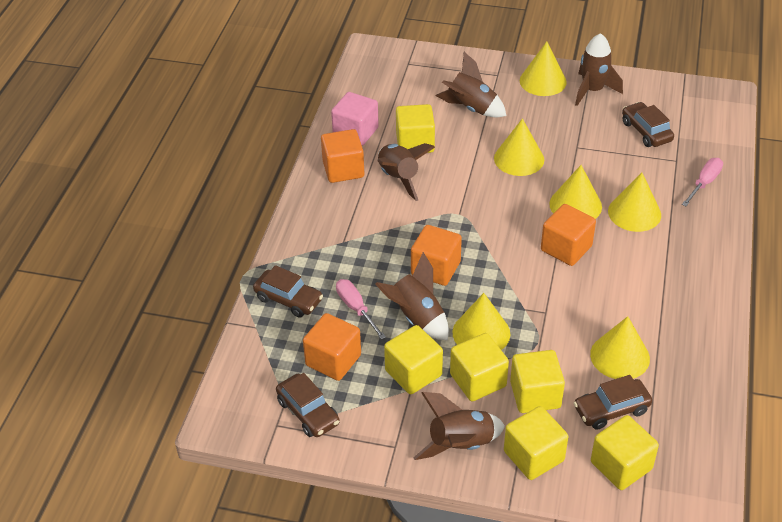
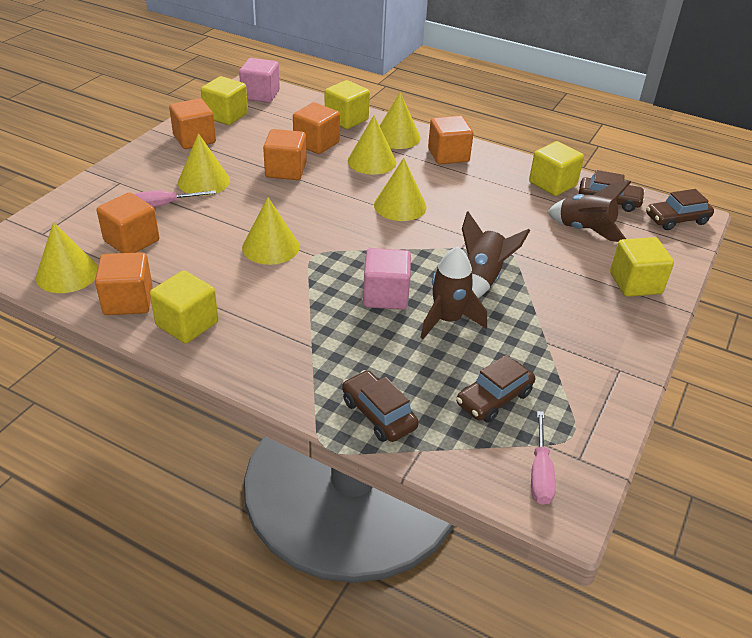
brown rocket: 5 -> 3
orange cube: 4 -> 6
pink cube: 1 -> 2
yellow cube: 6 -> 5

